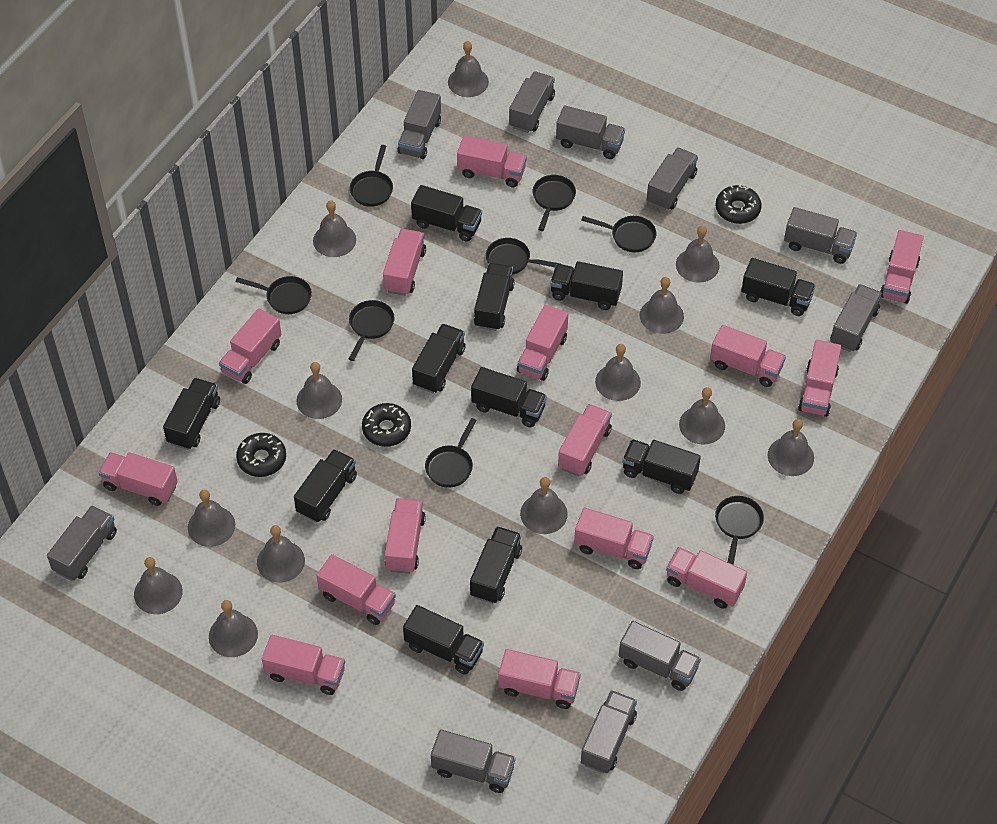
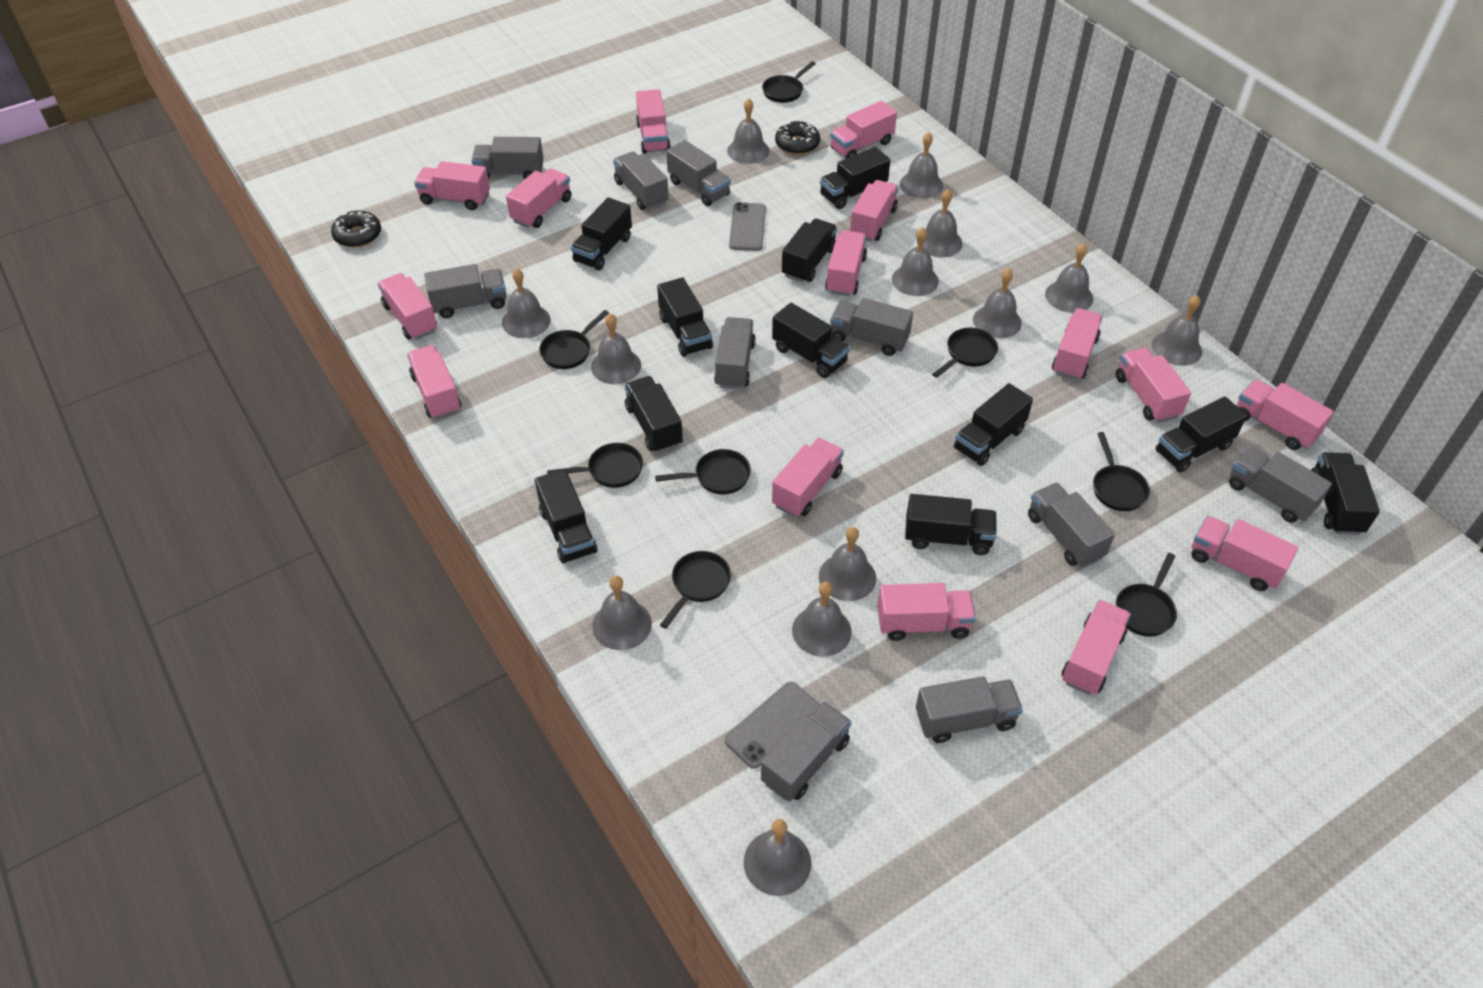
black donut: 3 -> 2
grey phone: 0 -> 2

